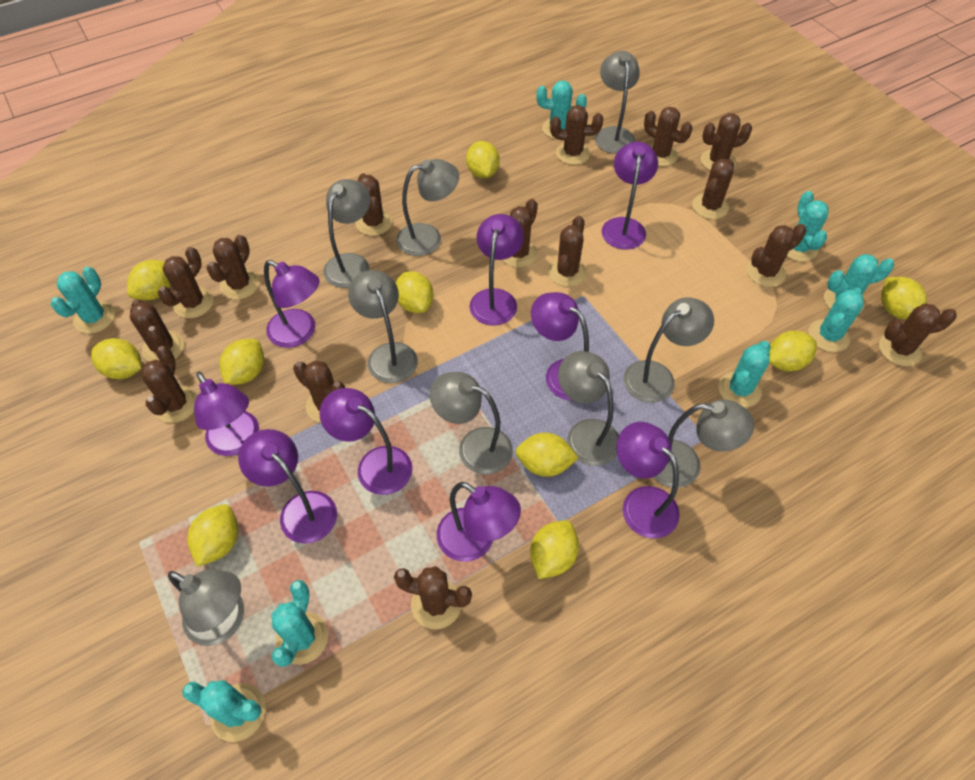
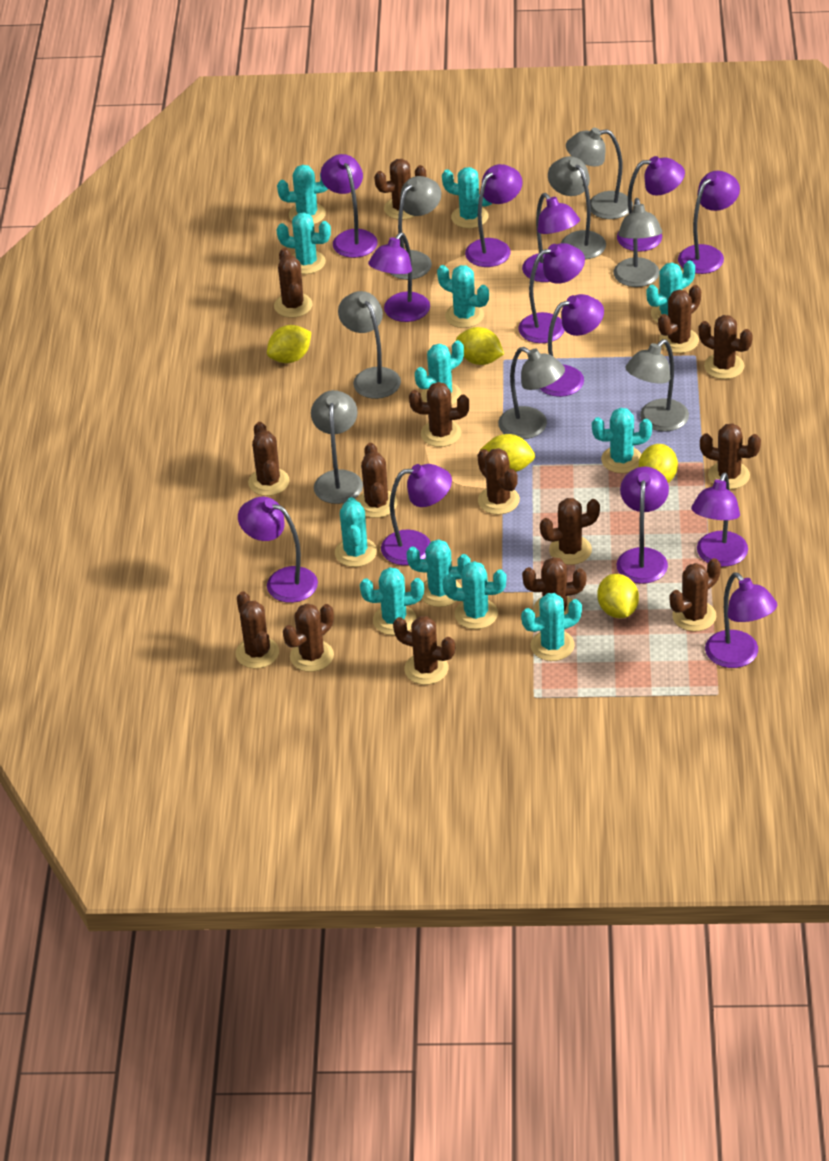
grey lamp: 9 -> 8
purple lamp: 9 -> 13
turquoise cactus: 8 -> 12
yellow lemon: 10 -> 5

